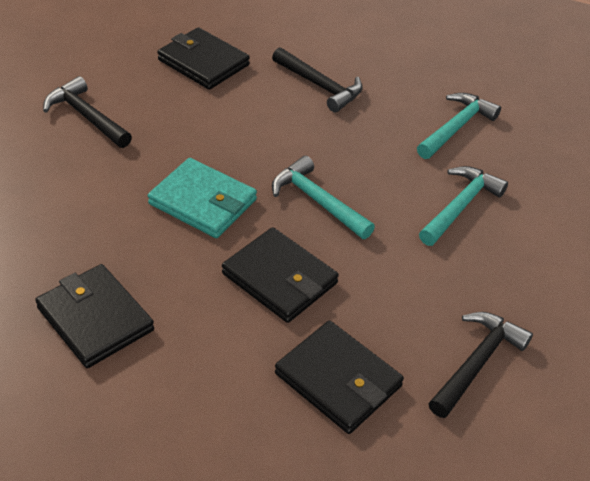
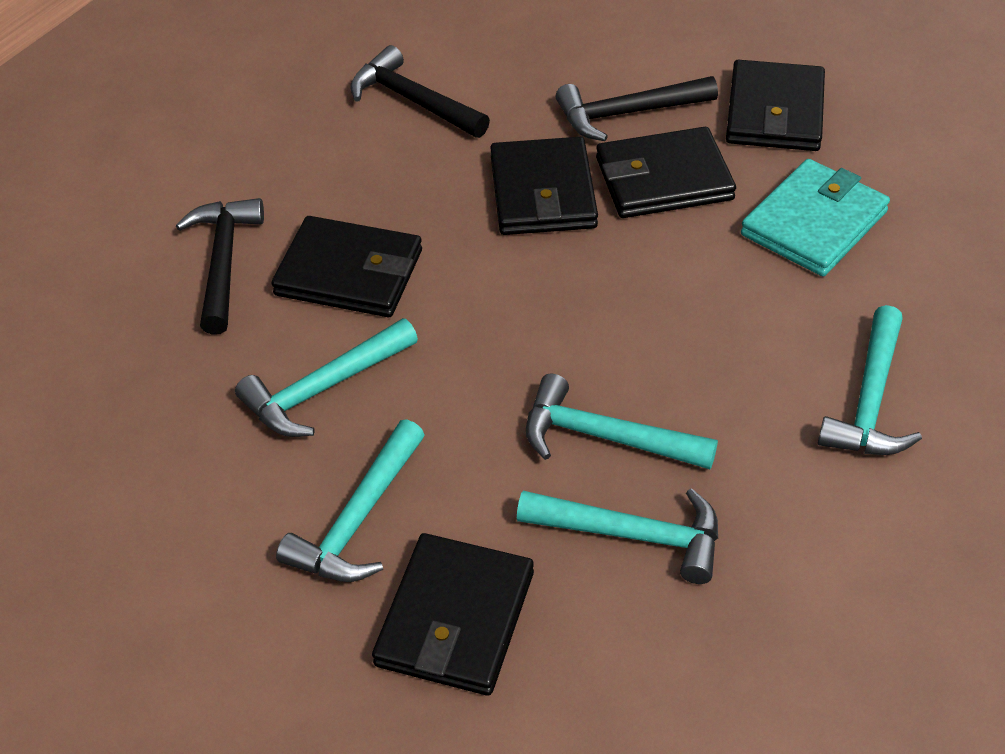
black wallet: 4 -> 5
turquoise hammer: 3 -> 5

